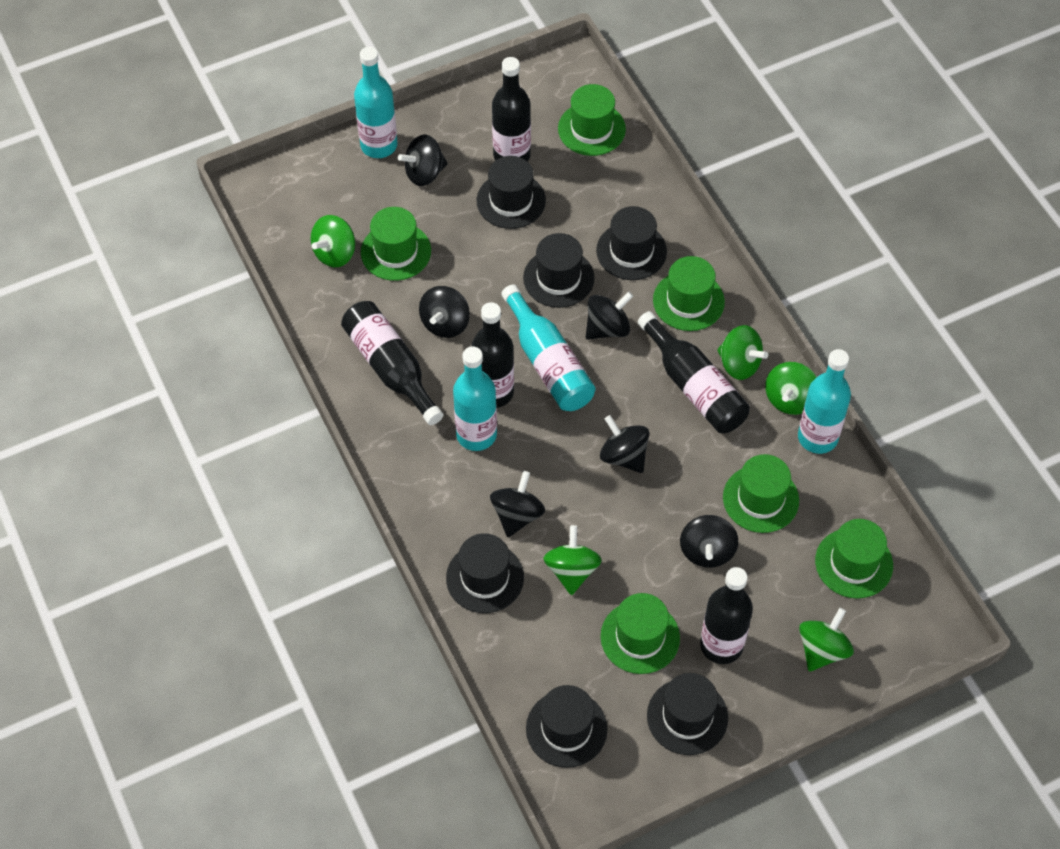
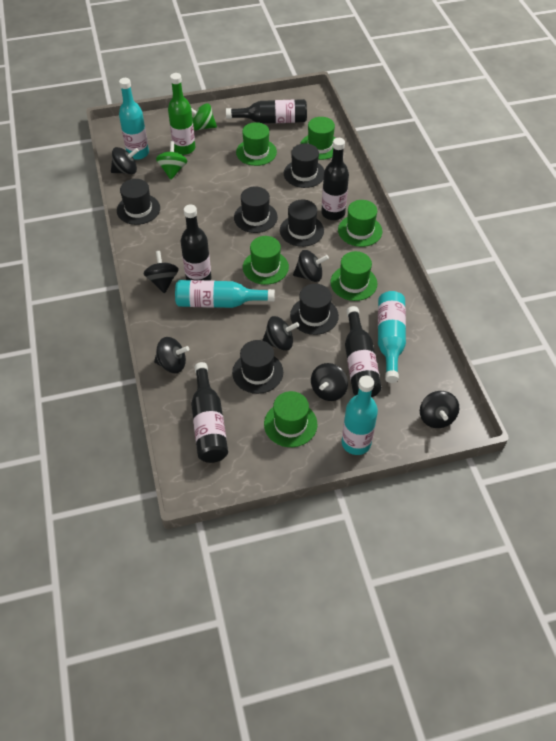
black spinning top: 6 -> 7
green bottle: 0 -> 1
green spinning top: 5 -> 2

